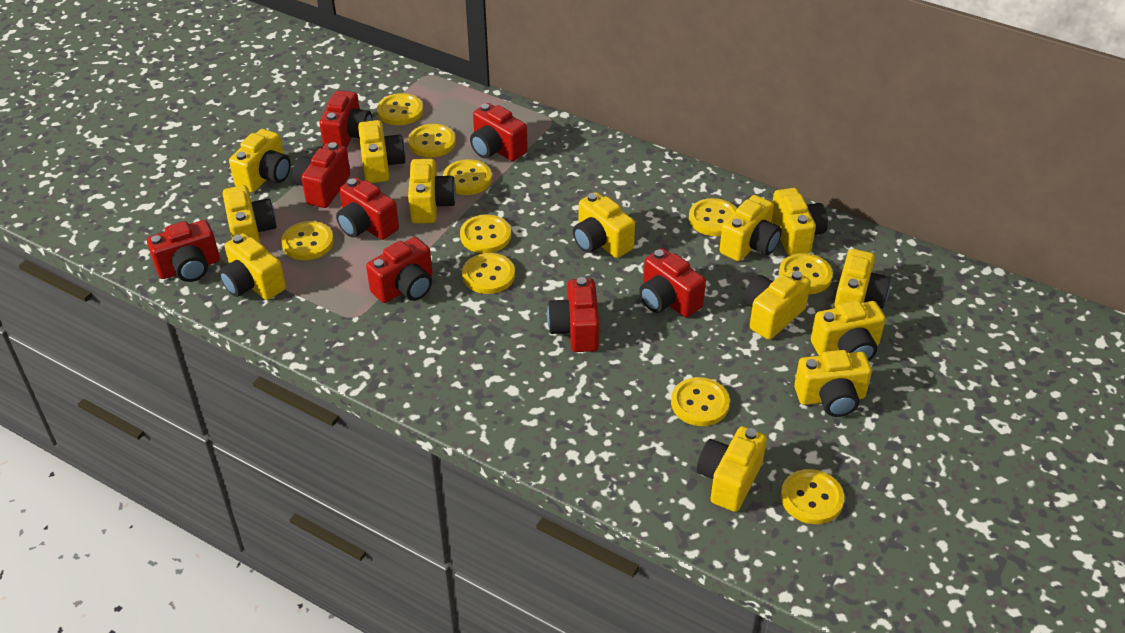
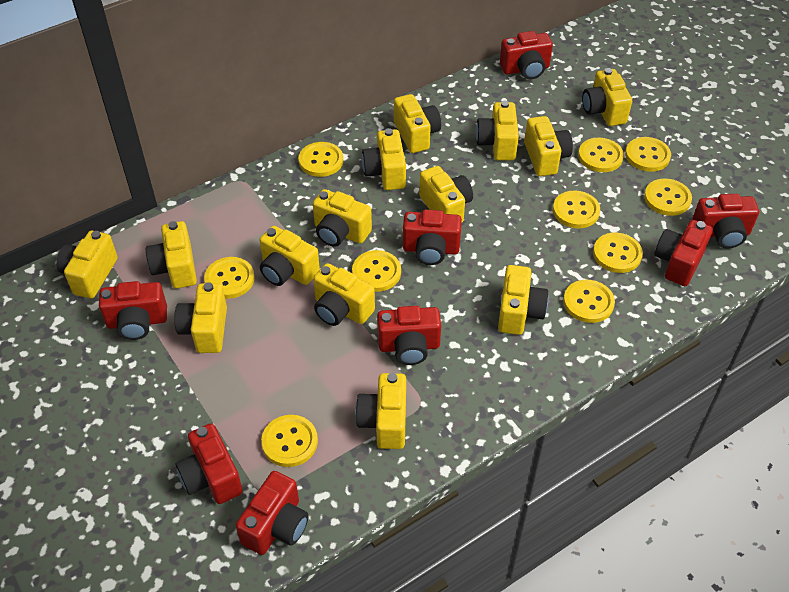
yellow camera: 13 -> 14

